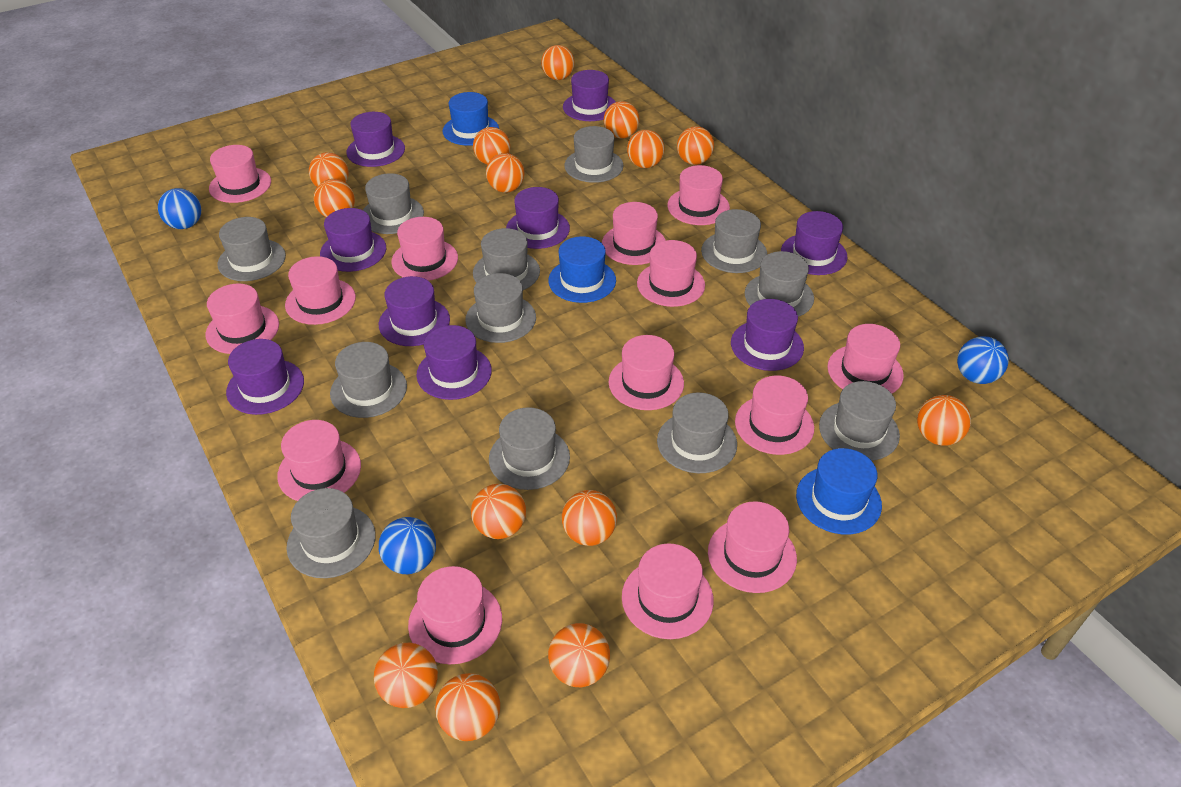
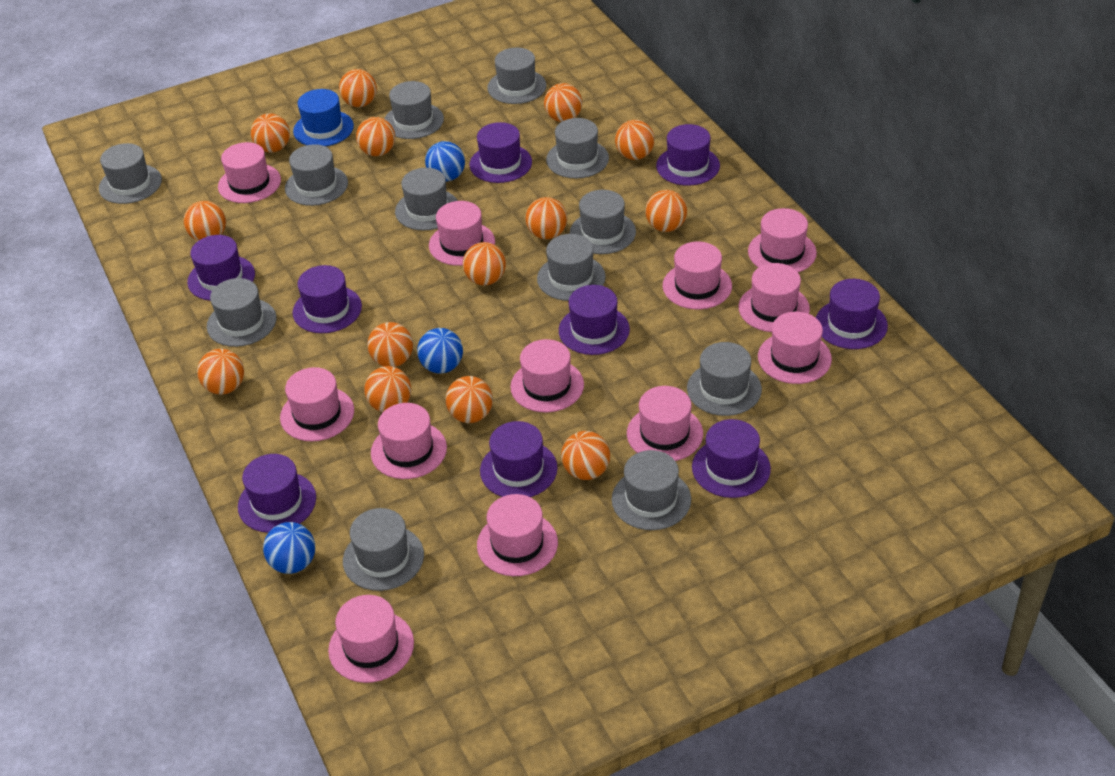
blue hat: 3 -> 1
pink hat: 14 -> 12

